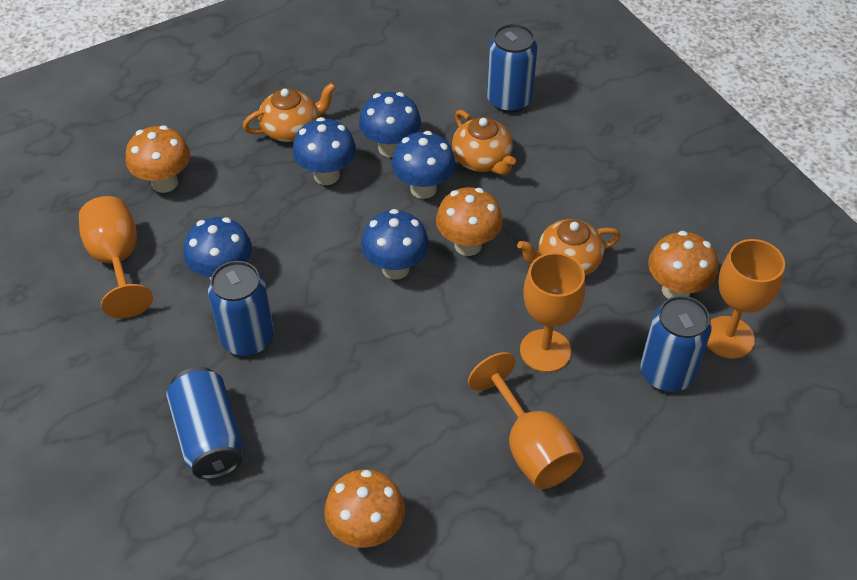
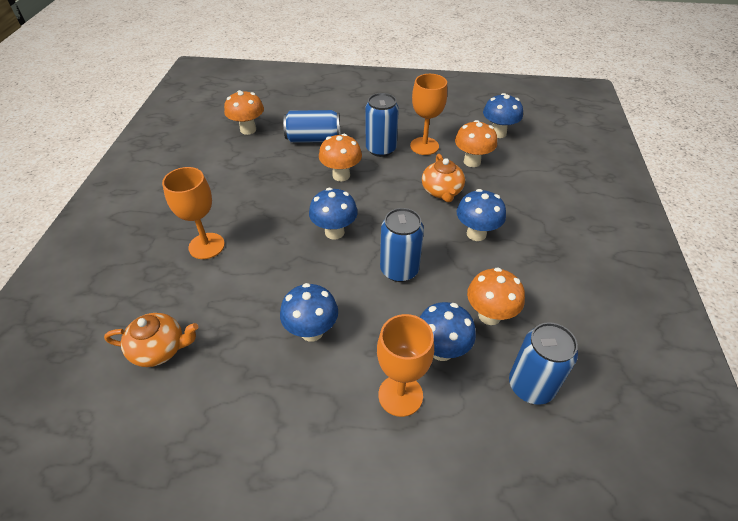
orange goblet: 4 -> 3
orange teapot: 3 -> 2

